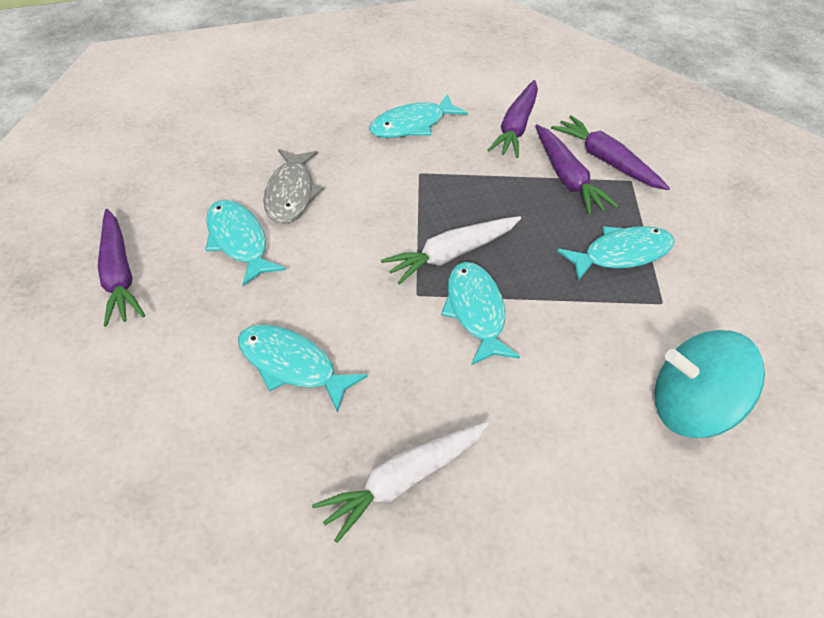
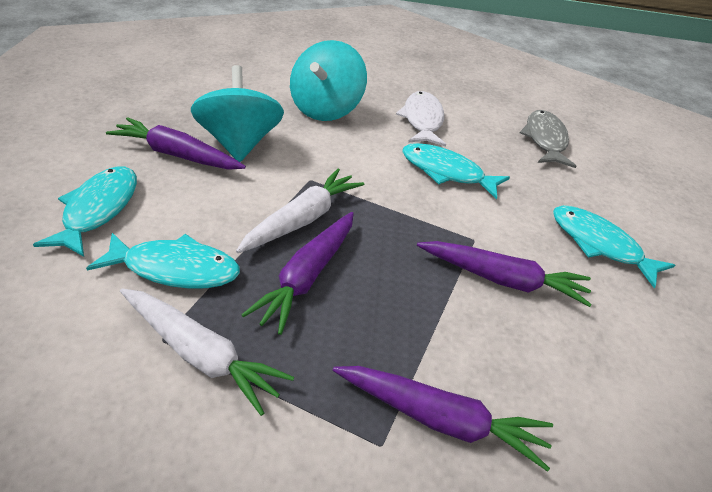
turquoise fish: 5 -> 4
turquoise spinning top: 1 -> 2
white fish: 0 -> 1

